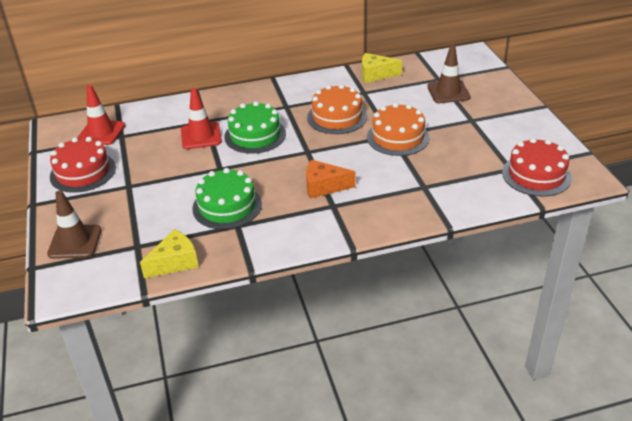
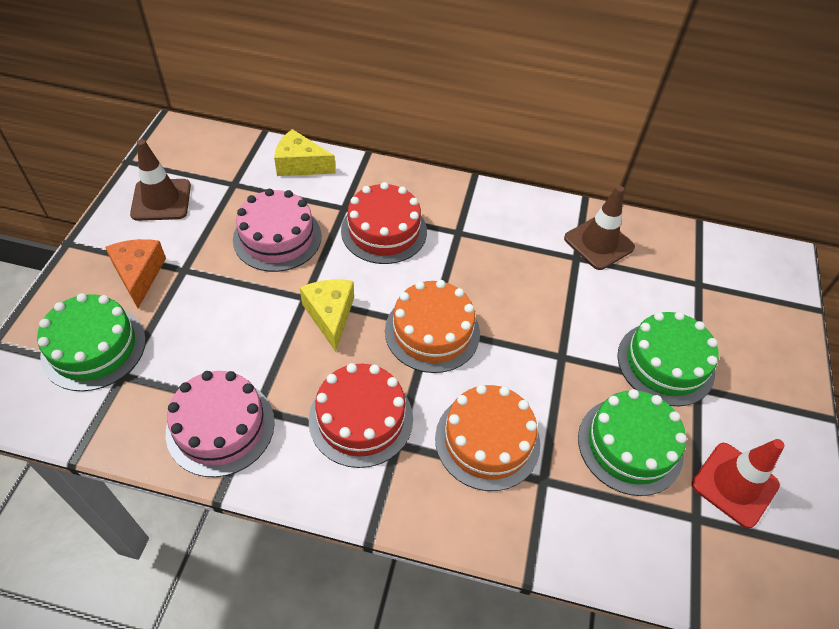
green cake: 2 -> 3
pink cake: 0 -> 2
red traffic cone: 2 -> 1

